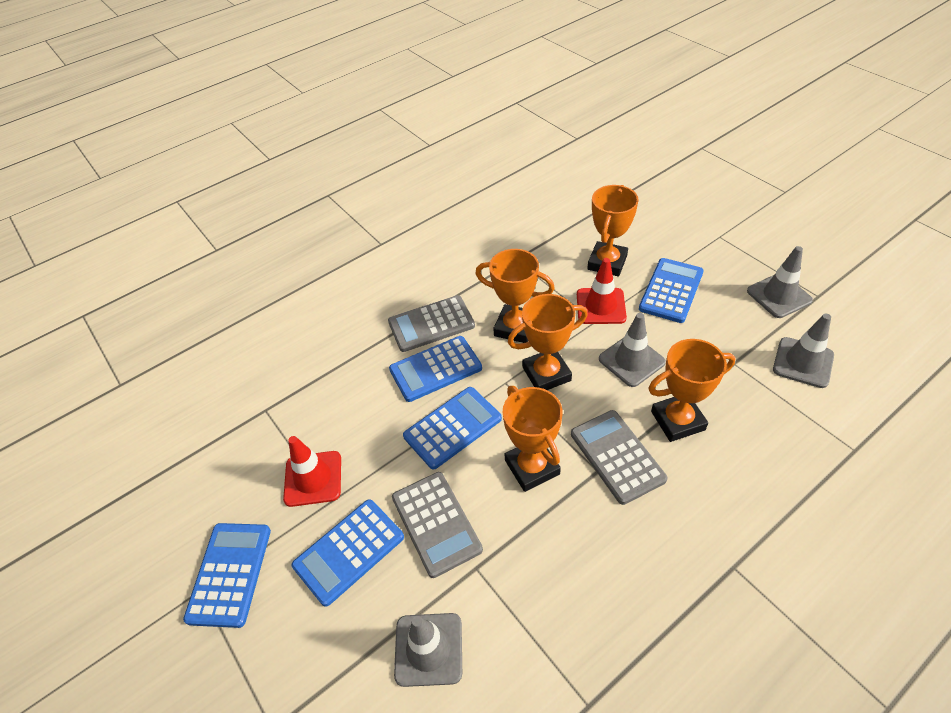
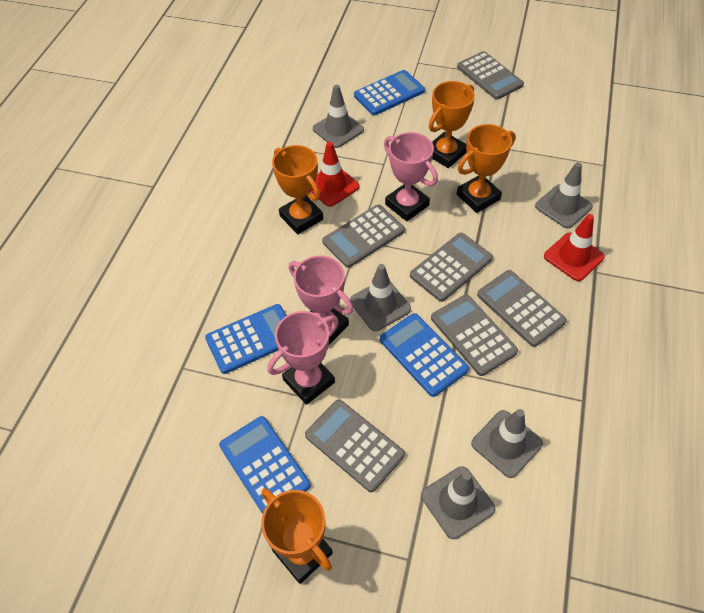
blue calculator: 5 -> 4
grey calculator: 3 -> 6
grey traffic cone: 4 -> 5
orange trophy: 5 -> 4
pink trophy: 0 -> 3

